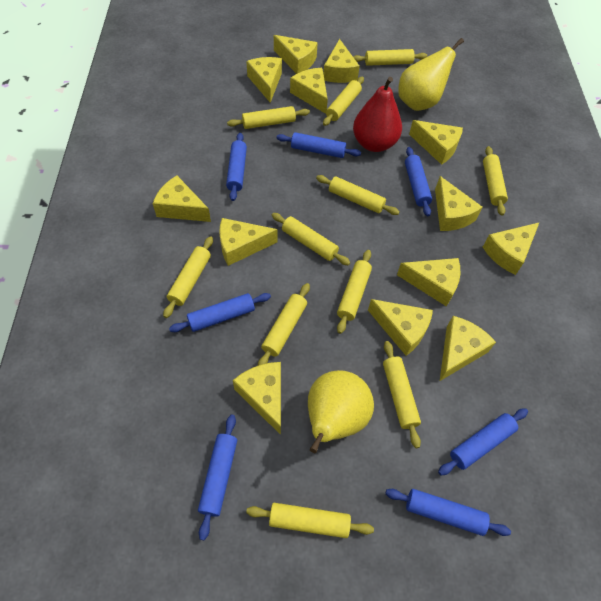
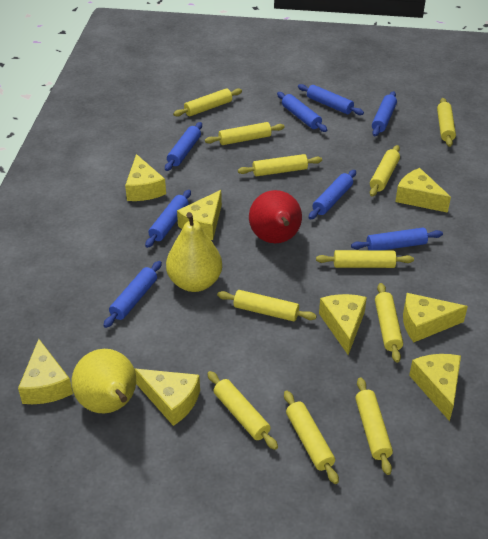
blue rolling pin: 7 -> 8
yellow cheese: 13 -> 8

